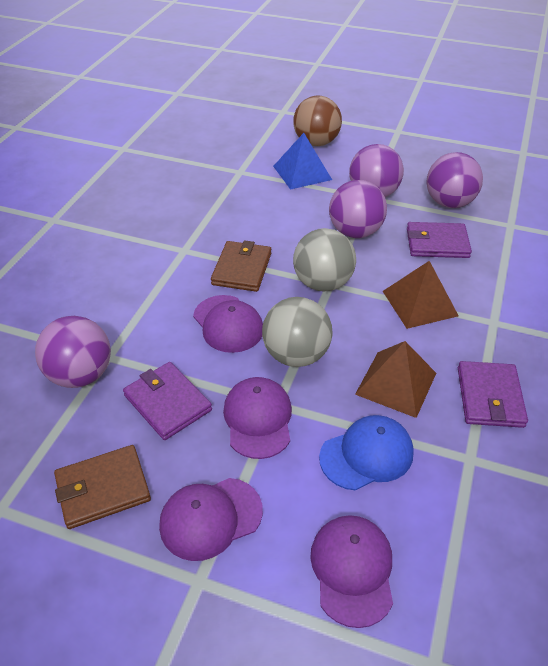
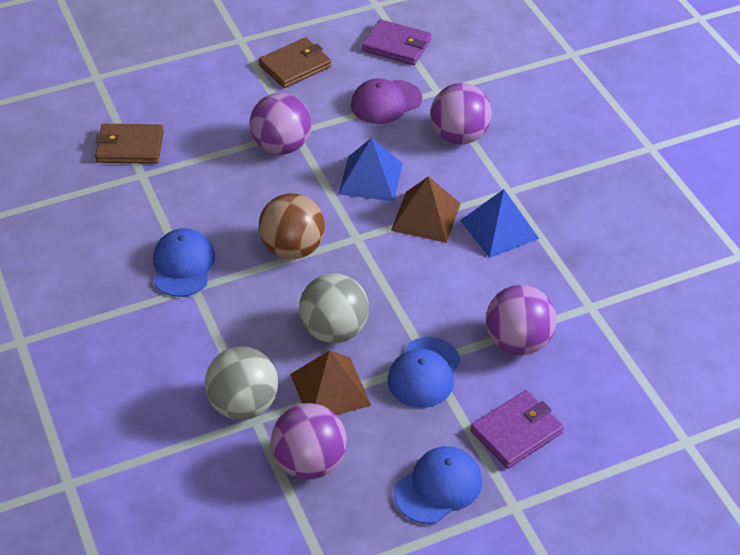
blue cap: 1 -> 3
blue pyramid: 1 -> 2
purple cap: 4 -> 1
purple wallet: 3 -> 2

